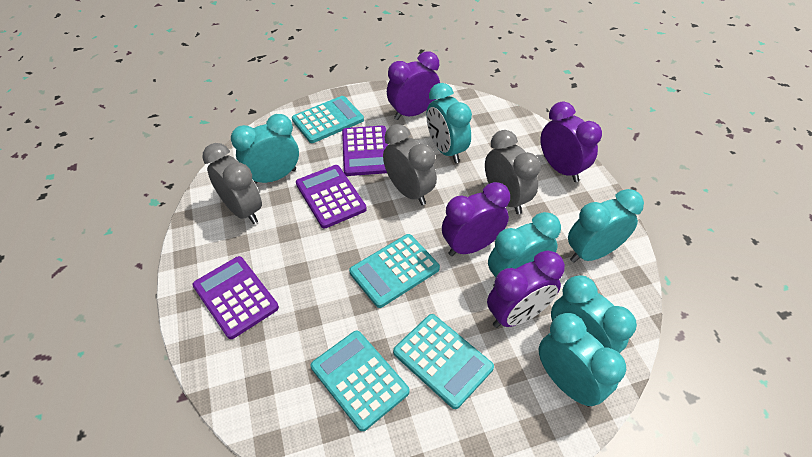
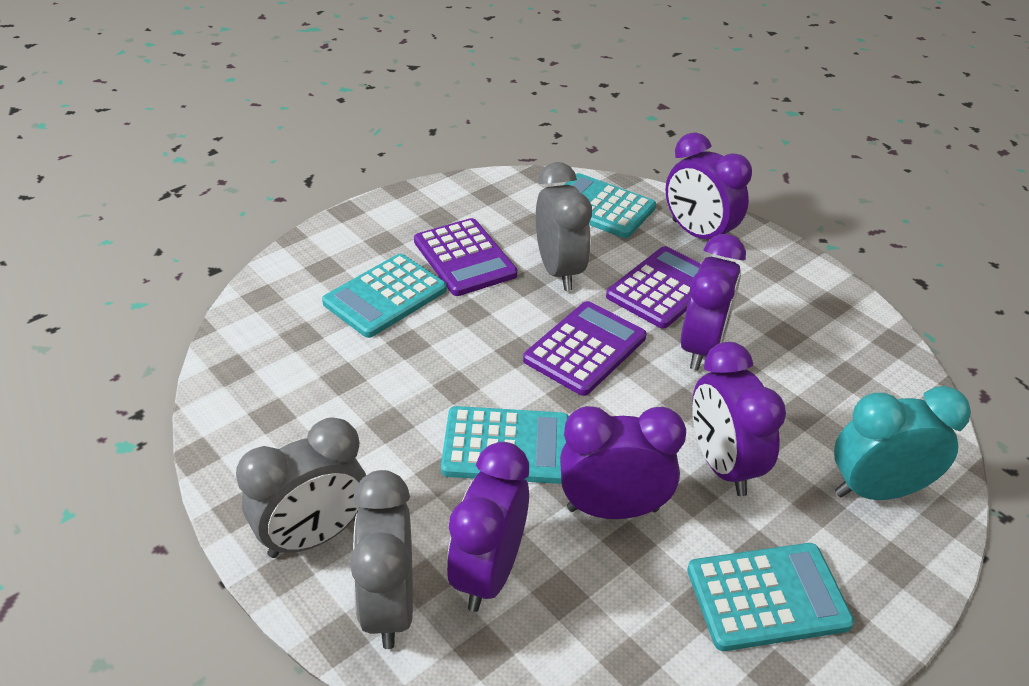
purple clock: 4 -> 5
turquoise clock: 6 -> 1

